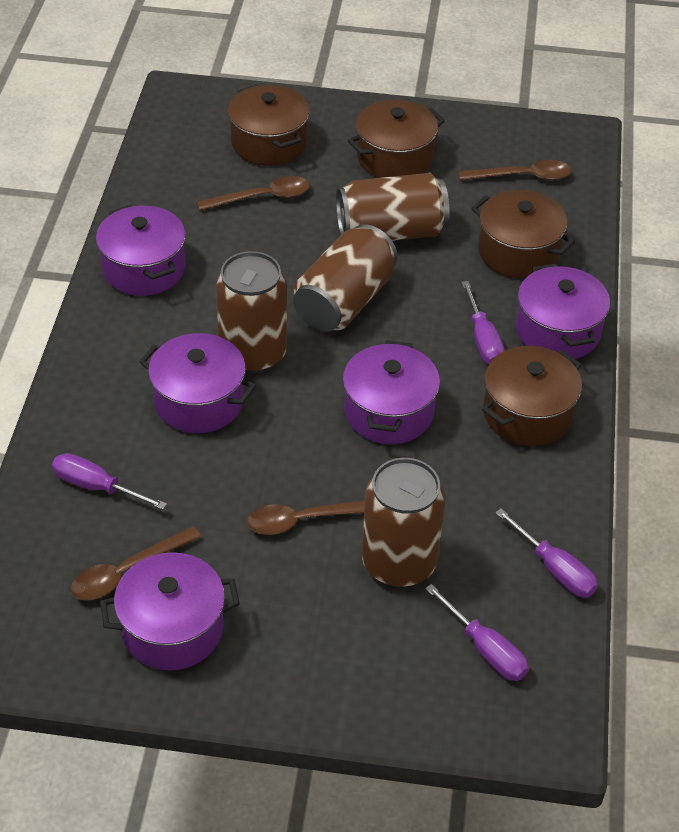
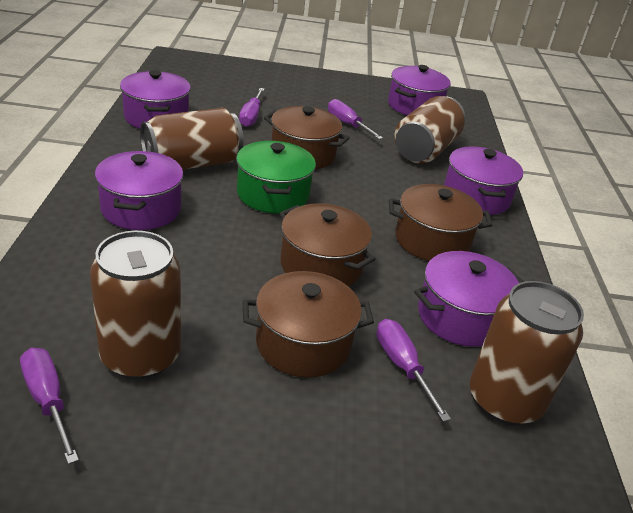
brown spoon: 4 -> 0
green pot: 0 -> 1

